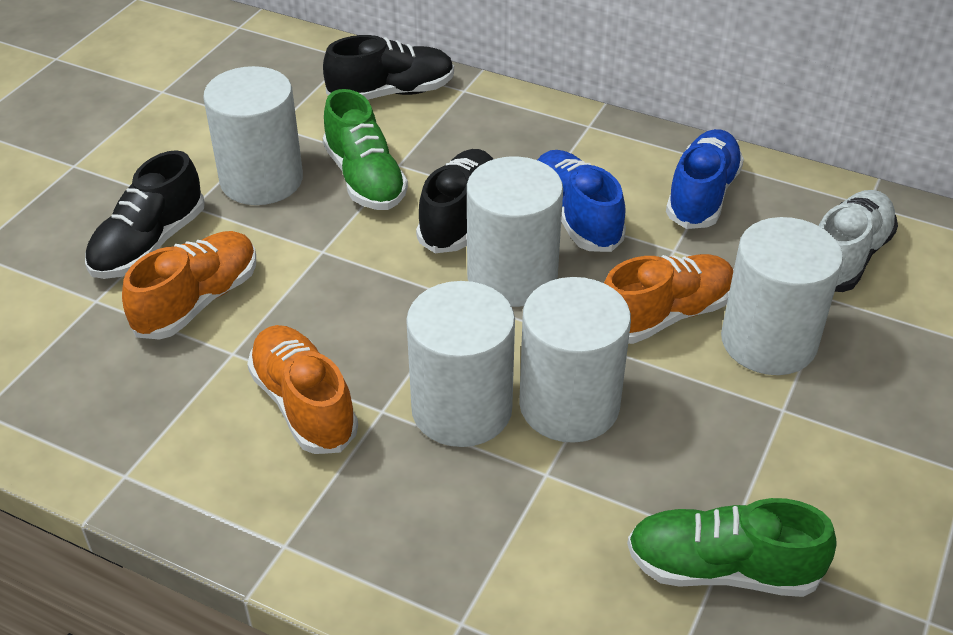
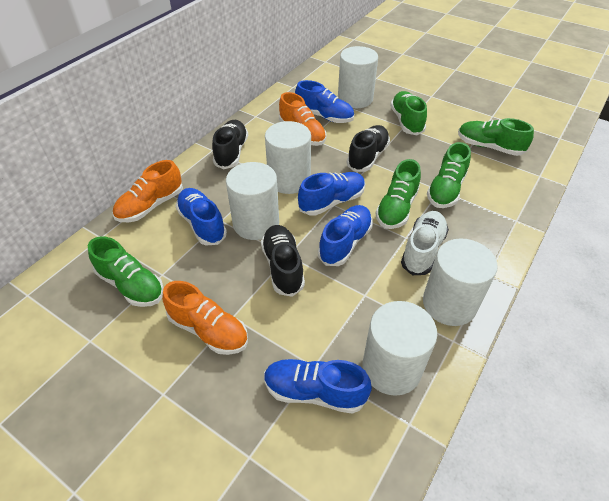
blue shoe: 2 -> 5
green shoe: 2 -> 5

